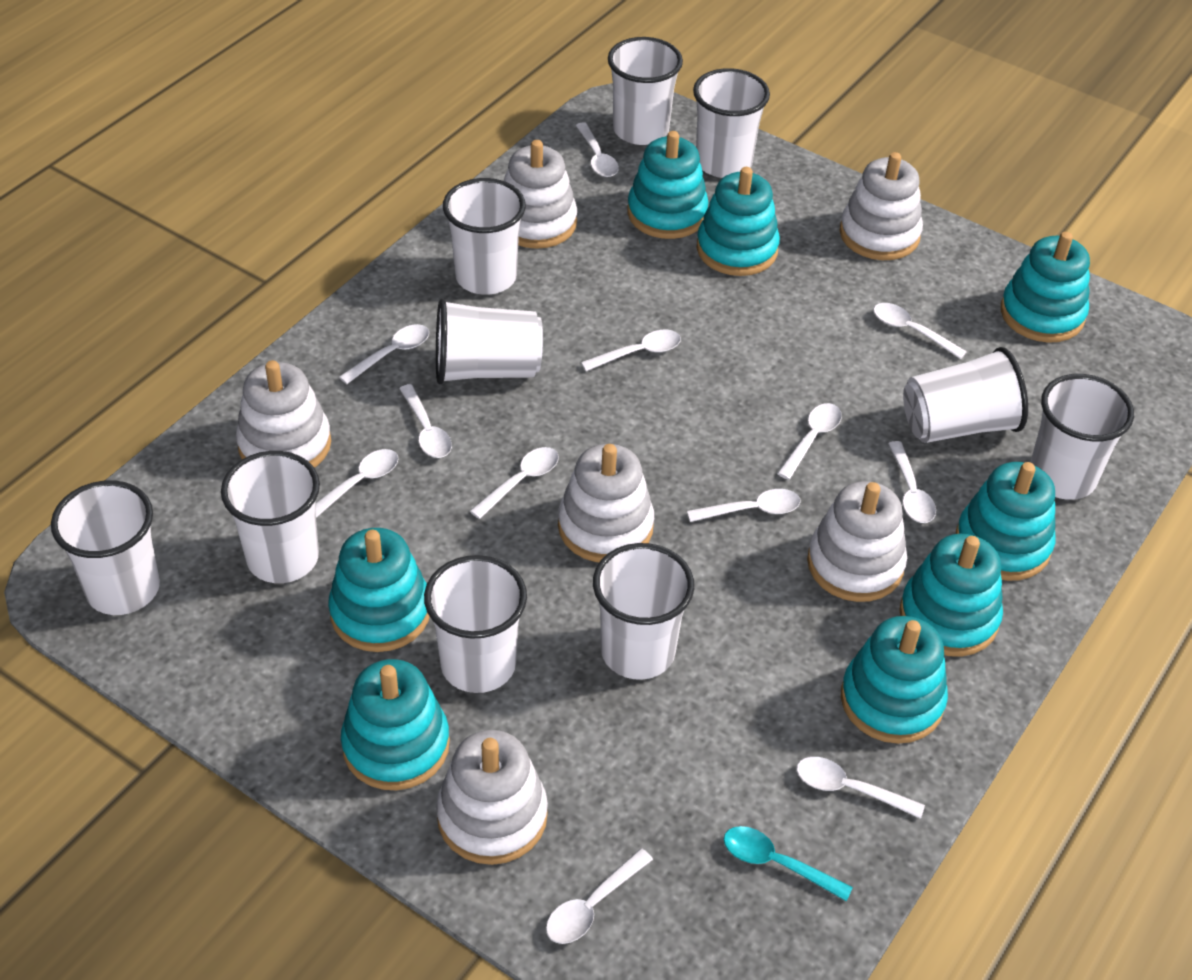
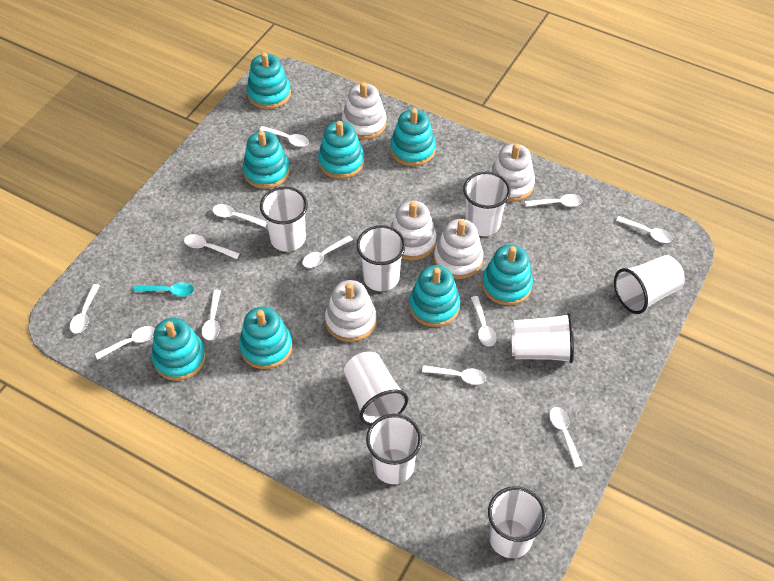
white cup: 10 -> 8
white stacking toy: 6 -> 5

